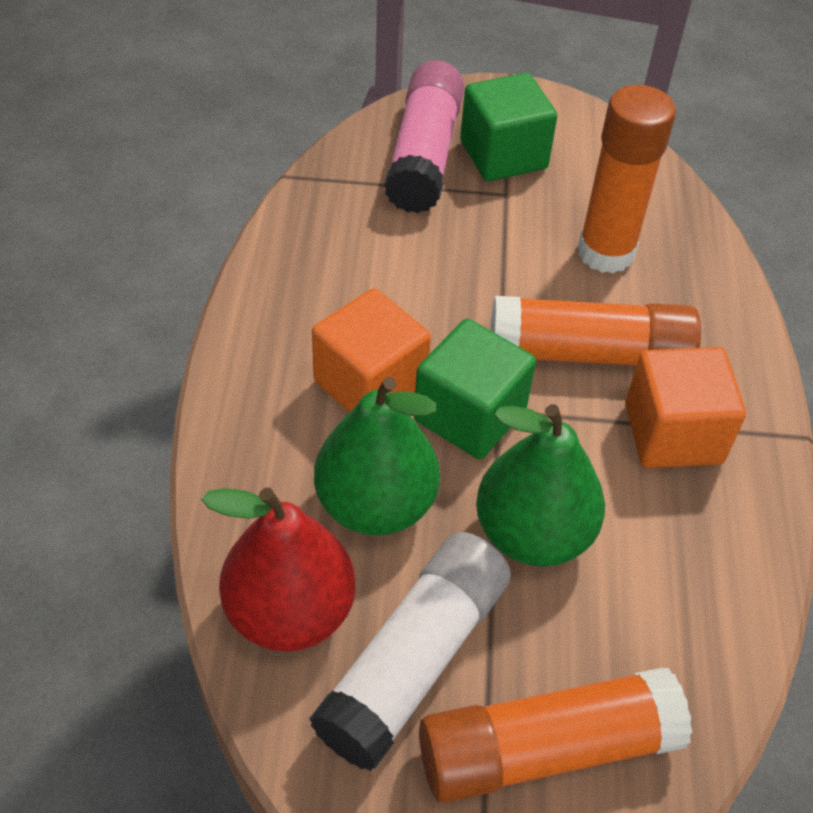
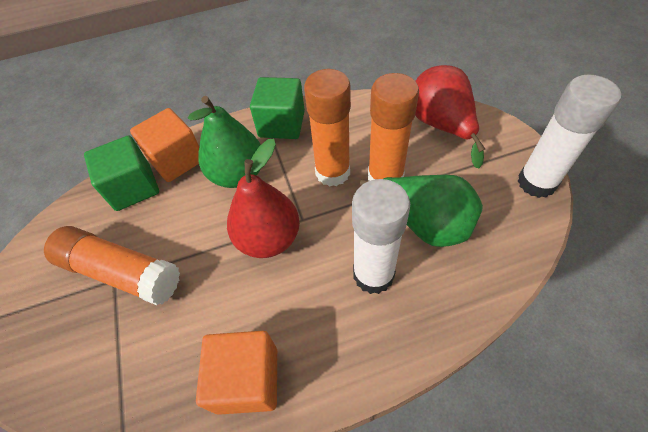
pink glue stick: 1 -> 0
red pear: 1 -> 2
white glue stick: 1 -> 2

